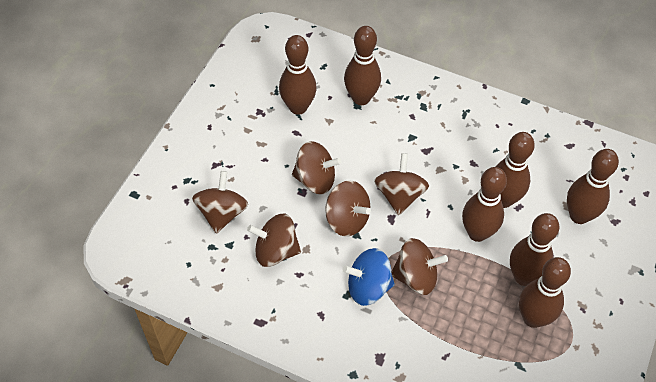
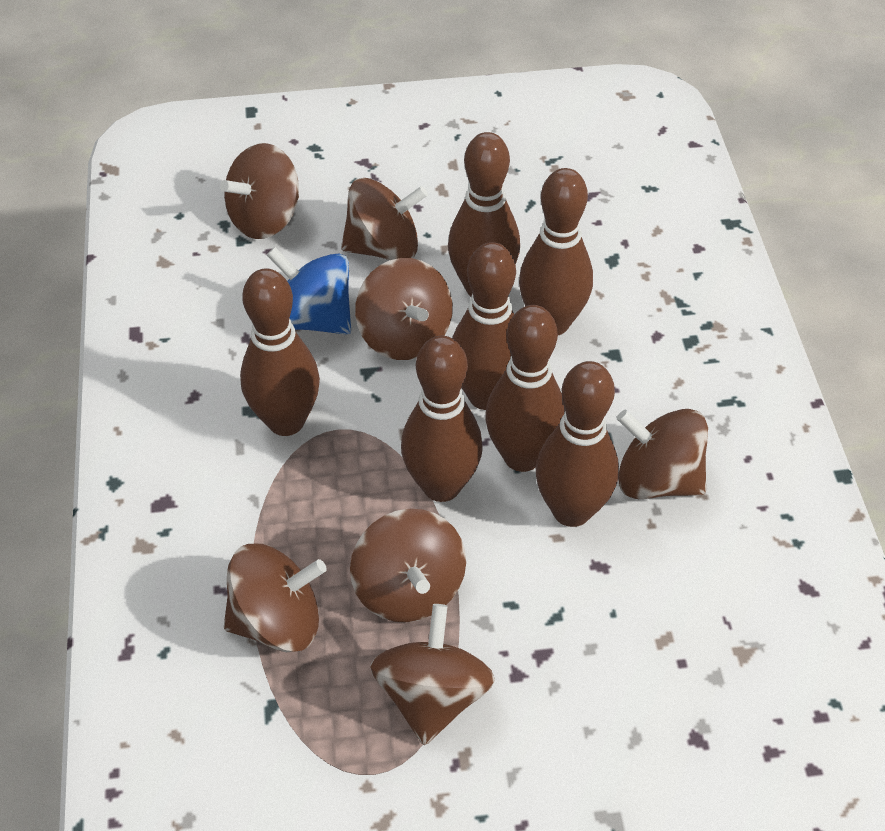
brown spinning top: 6 -> 7

